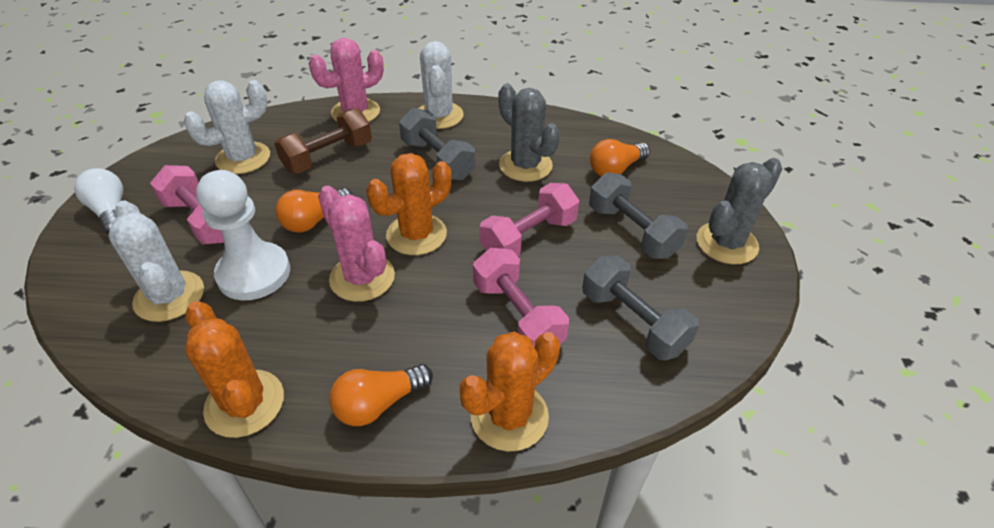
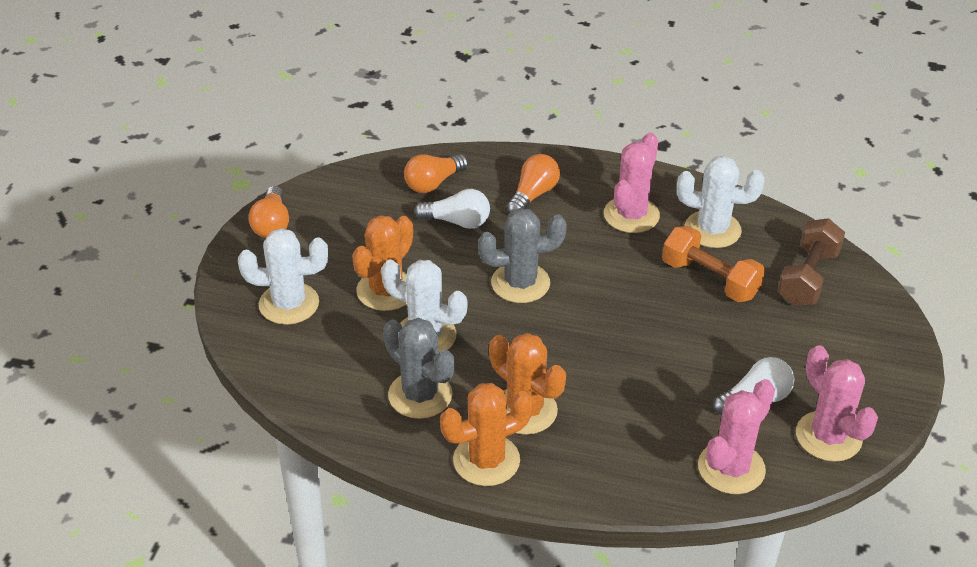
grey dumbbell: 3 -> 0
orange dumbbell: 0 -> 1
pink cactus: 2 -> 3
pink dumbbell: 3 -> 0
white light bulb: 1 -> 2
white pawn: 1 -> 0

